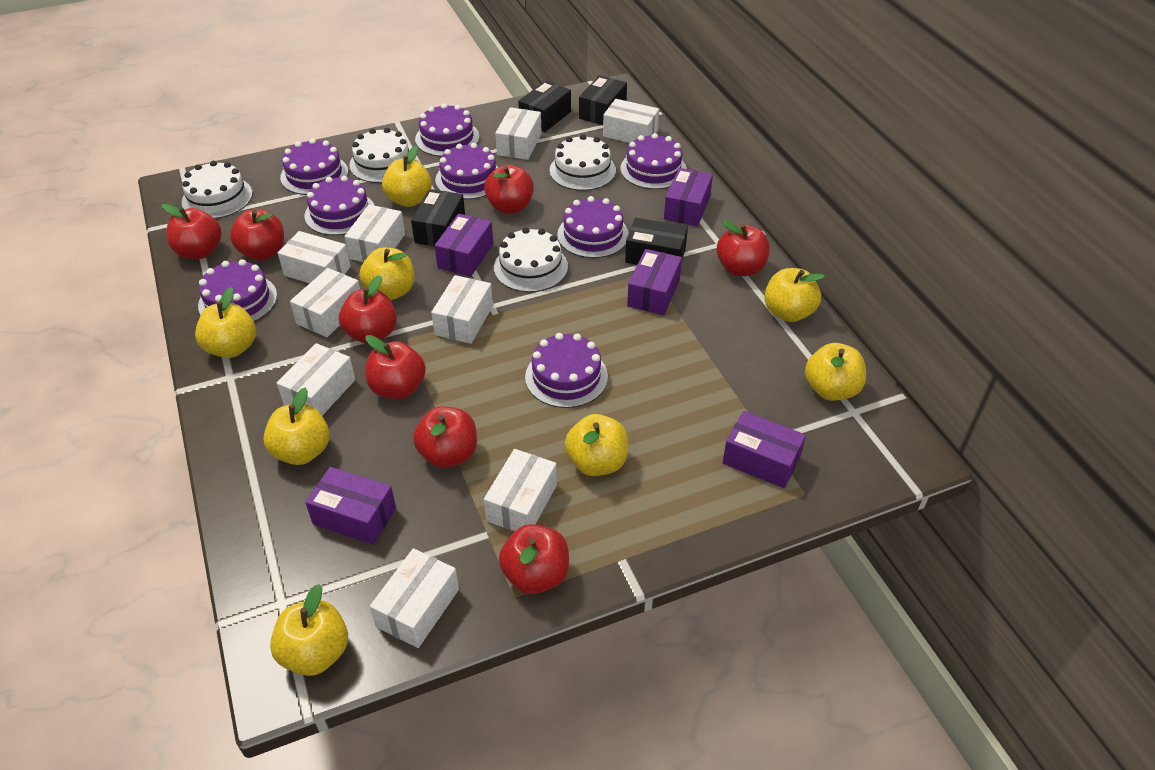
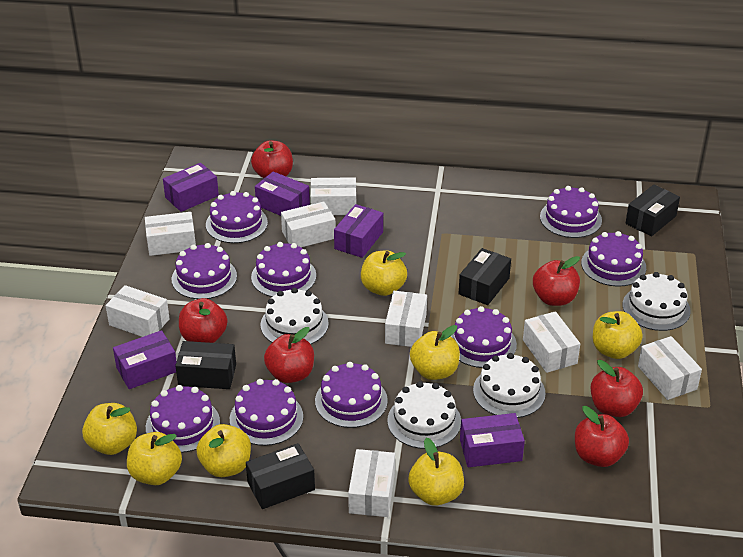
purple cake: 8 -> 9
red apple: 8 -> 6
white box: 9 -> 8
yellow apple: 8 -> 7

